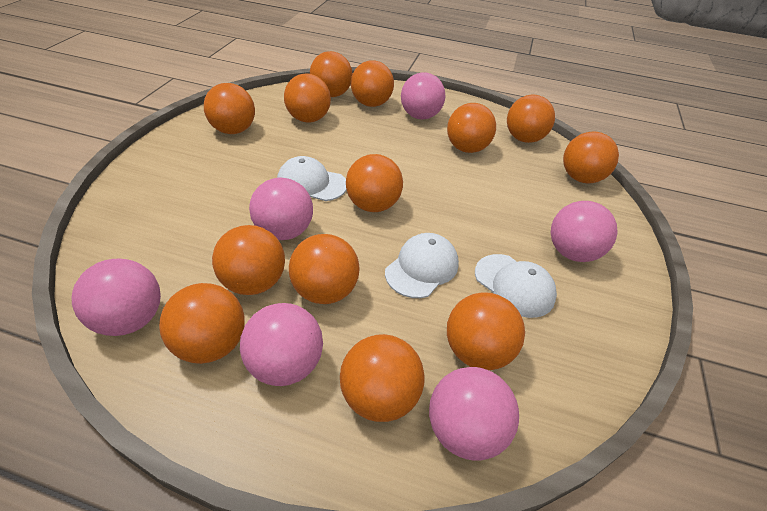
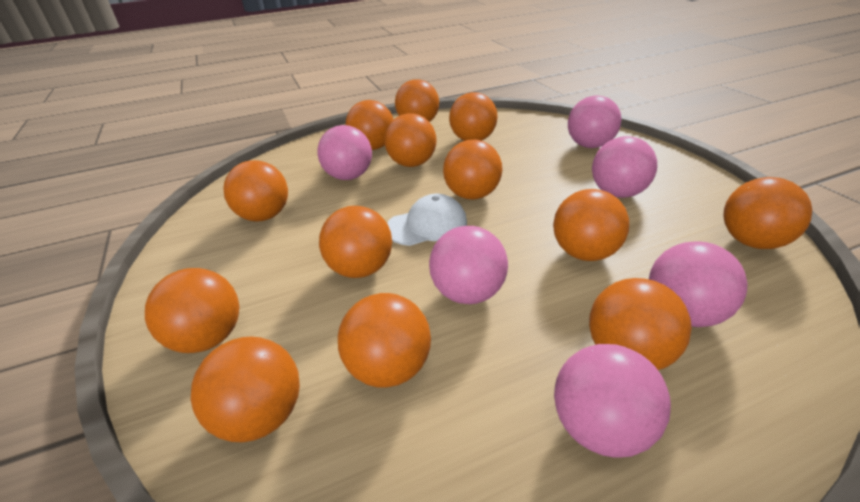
white cap: 3 -> 1

